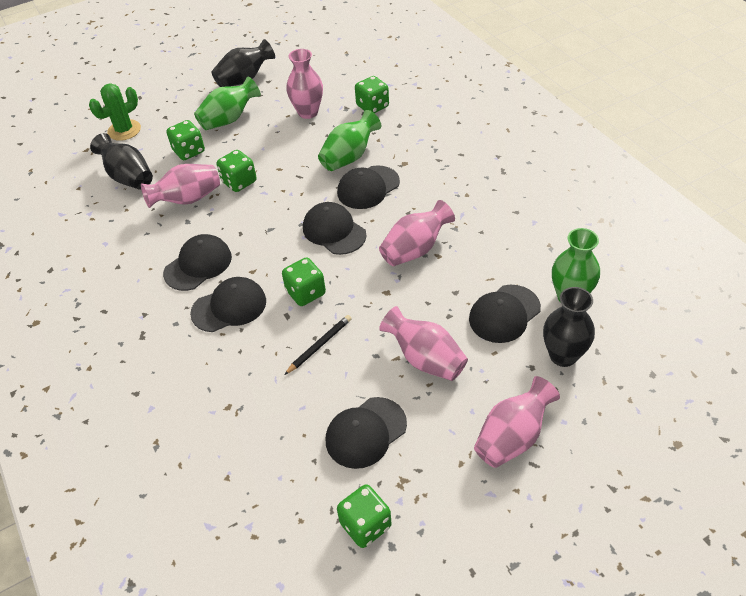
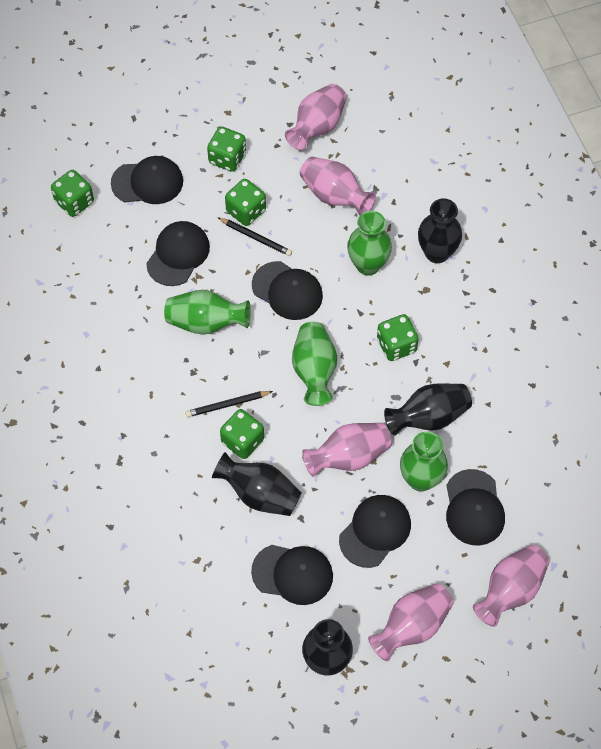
black pencil: 1 -> 2
black vase: 3 -> 4
green cactus: 1 -> 0
green vase: 3 -> 4

